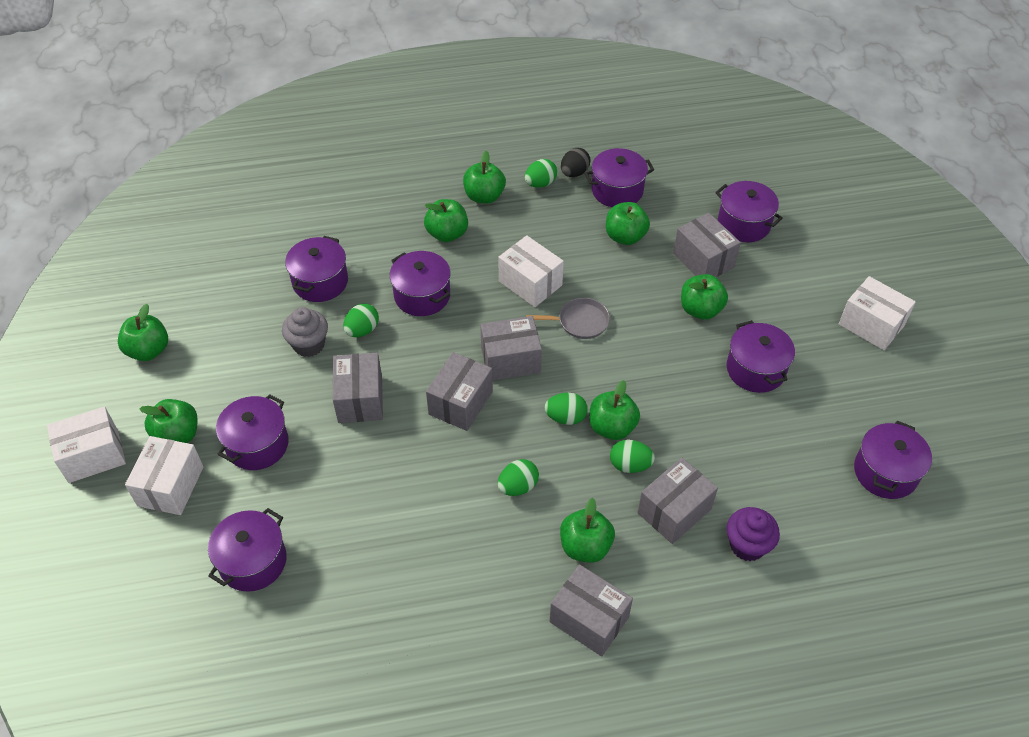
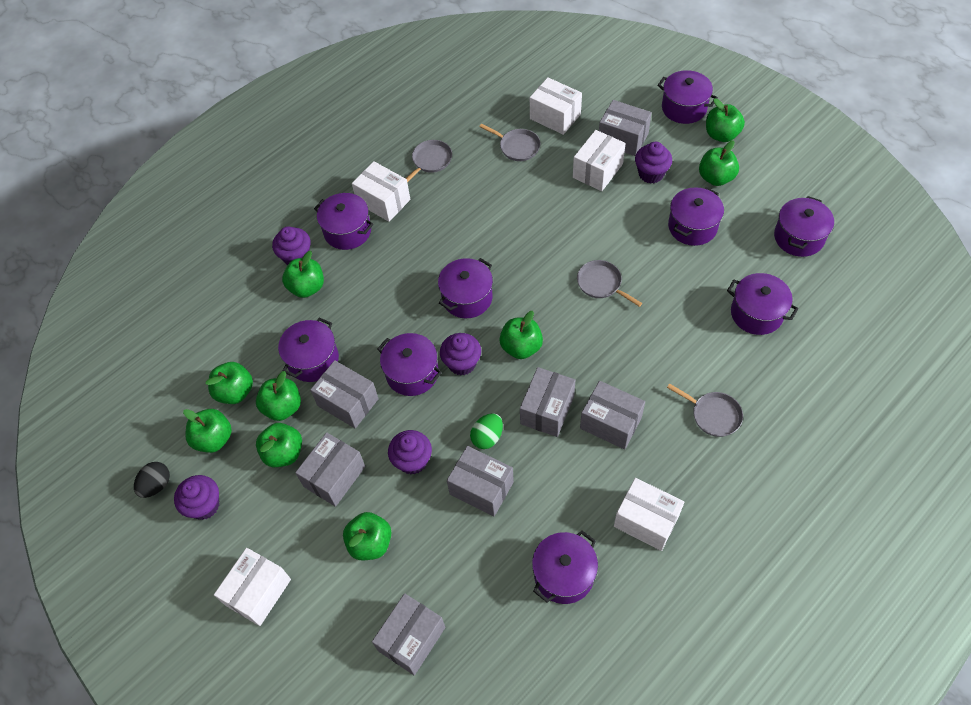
green apple: 8 -> 9
green egg: 5 -> 1
grey box: 6 -> 7
grey cupcake: 1 -> 0
grey pan: 1 -> 4
purple cupcake: 1 -> 5
purple pot: 8 -> 9
white box: 4 -> 5

